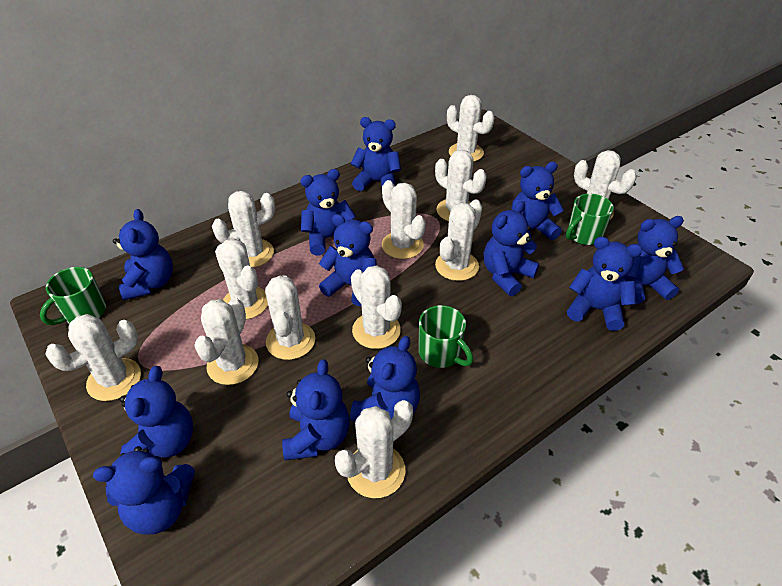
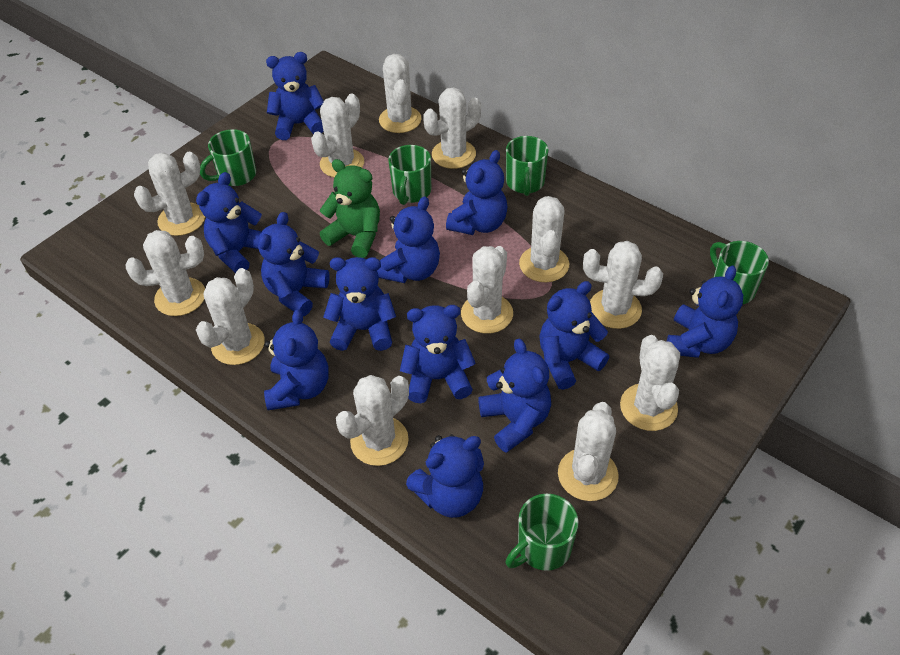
green mug: 3 -> 5
green teddy bear: 0 -> 1

